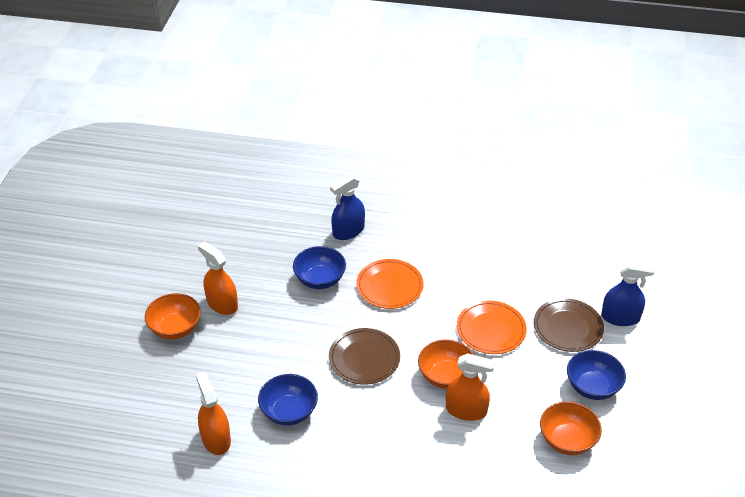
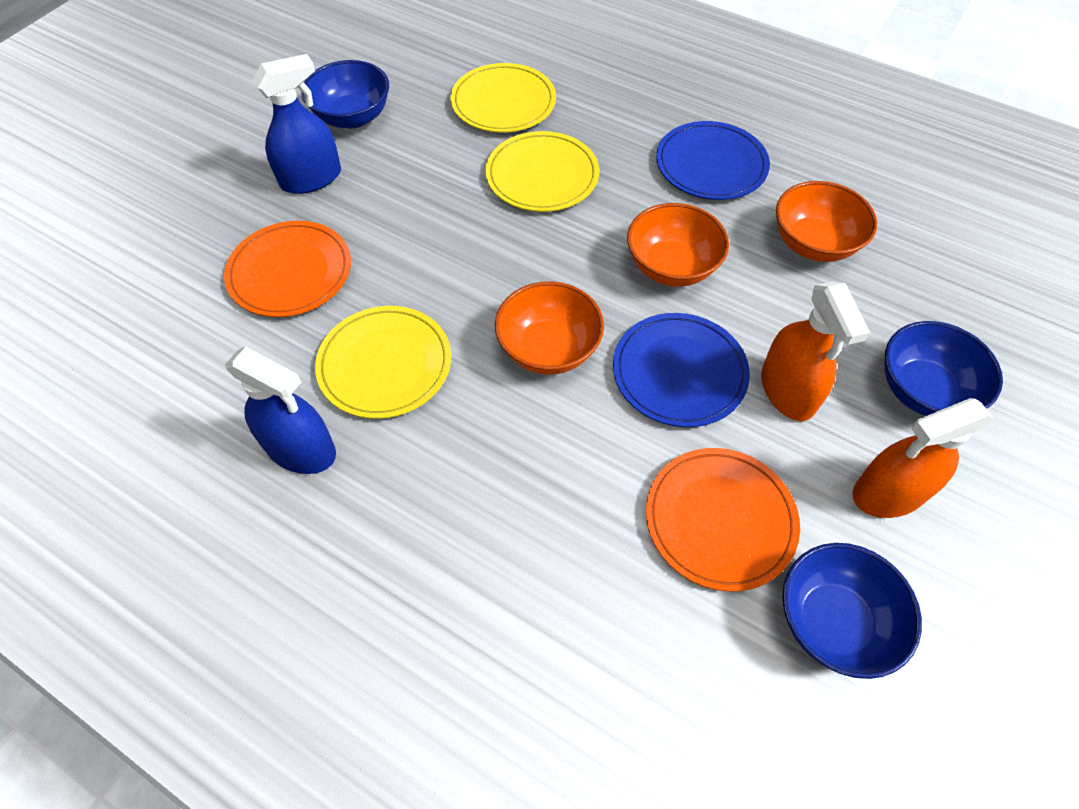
blue plate: 0 -> 2
brown plate: 2 -> 0
orange spray bottle: 3 -> 2
yellow plate: 0 -> 3

